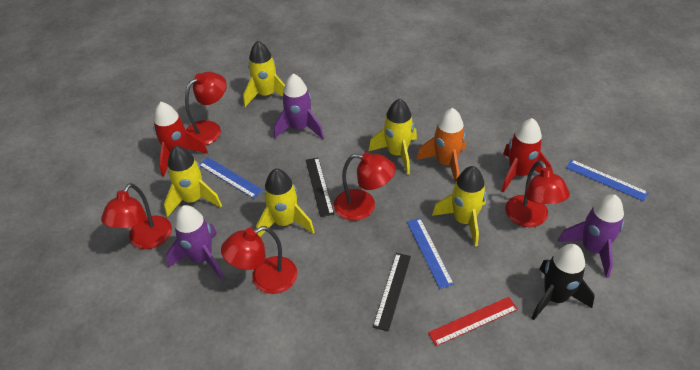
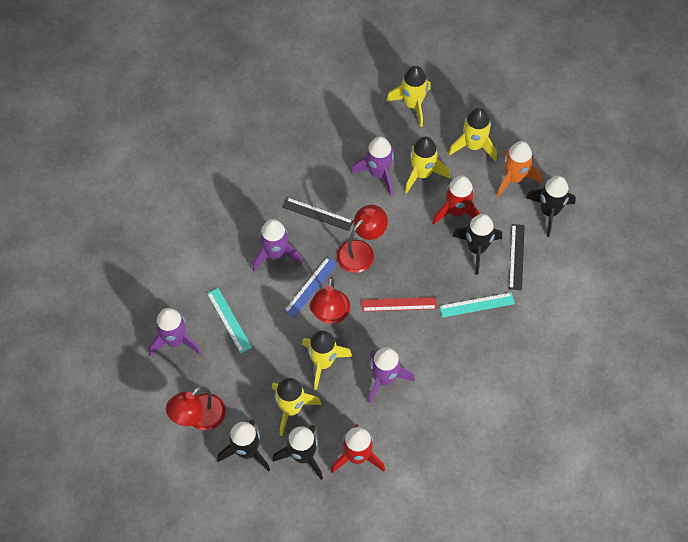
black rocket: 1 -> 4
blue ruler: 3 -> 1
purple rocket: 3 -> 4
red lamp: 5 -> 3
turquoise ruler: 0 -> 2

